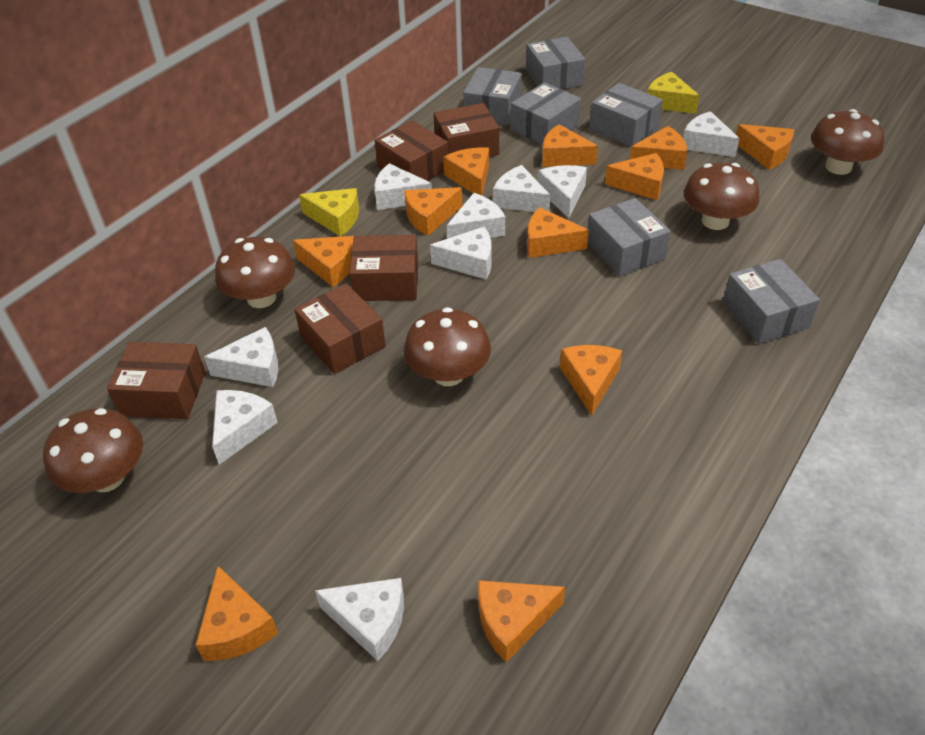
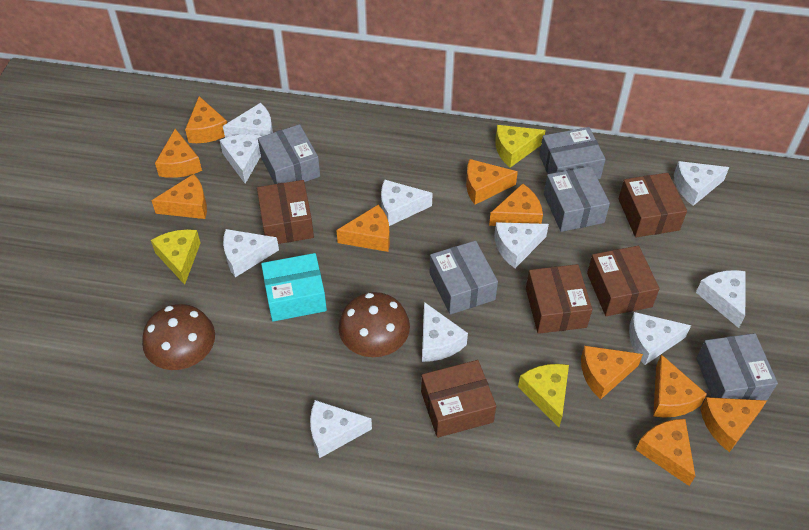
brown mushroom: 5 -> 2
grey box: 6 -> 5
orange cheese: 11 -> 10
turquoise box: 0 -> 1
white cheese: 9 -> 10
yellow cheese: 2 -> 3

